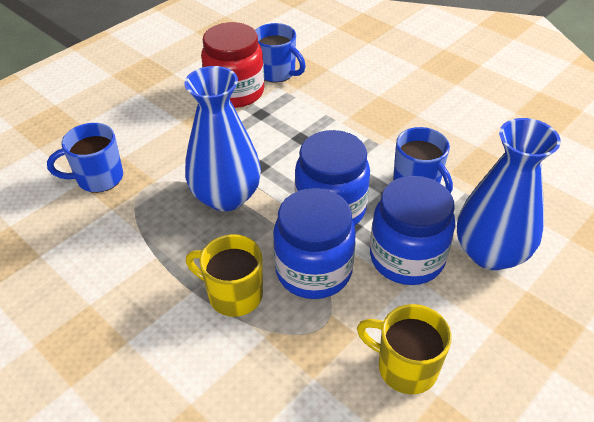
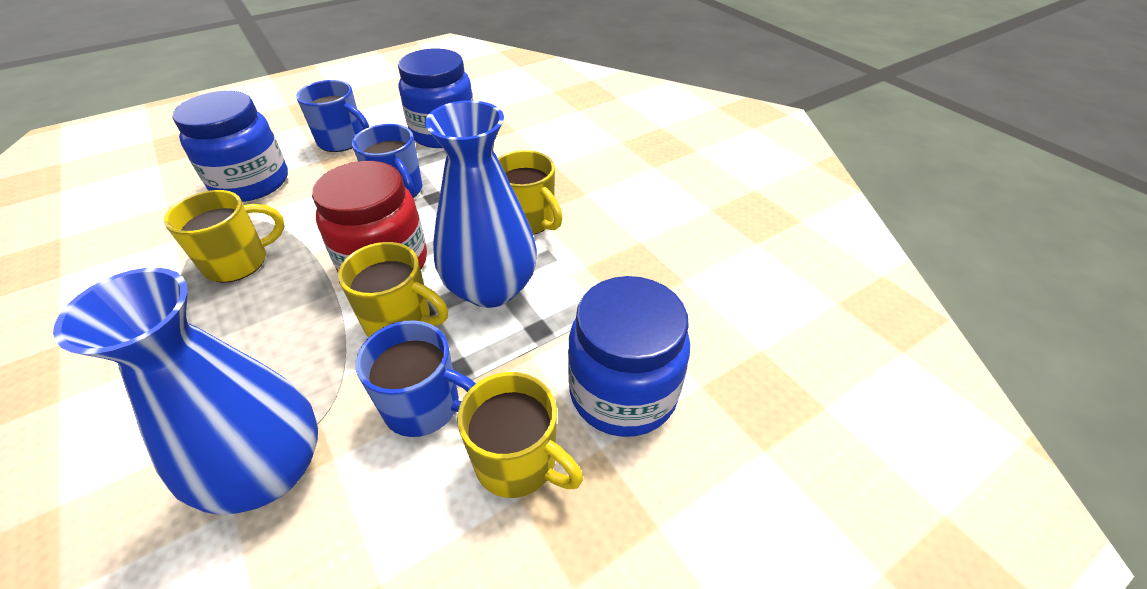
yellow mug: 2 -> 4

